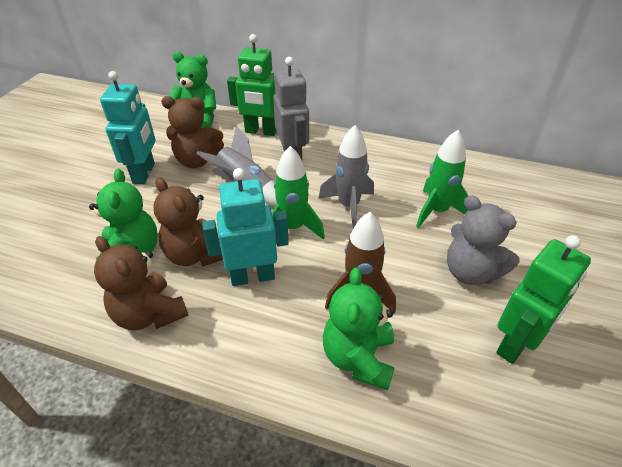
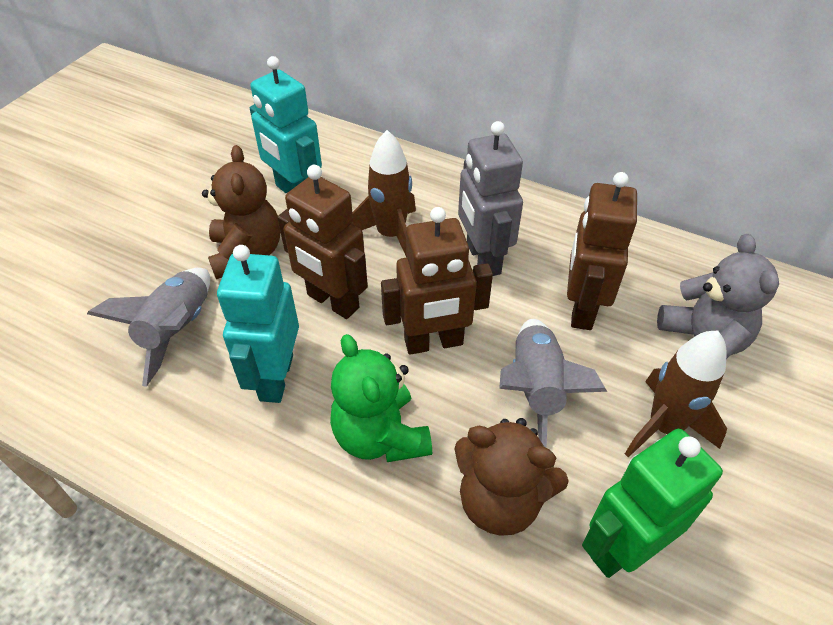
brown robot: 0 -> 3
brown rocket: 1 -> 2
brown teddy bear: 3 -> 2
green robot: 2 -> 1
green rocket: 2 -> 0
green teddy bear: 3 -> 1

